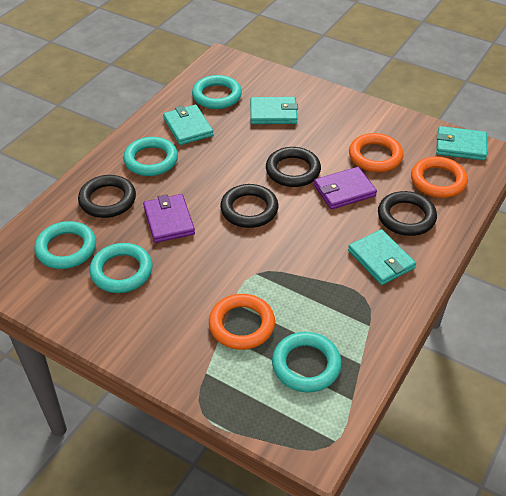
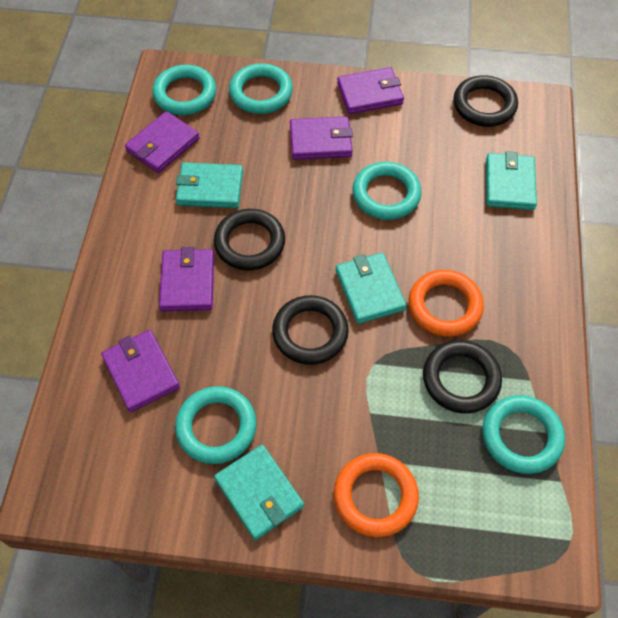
orange ring: 3 -> 2
purple wallet: 2 -> 5

